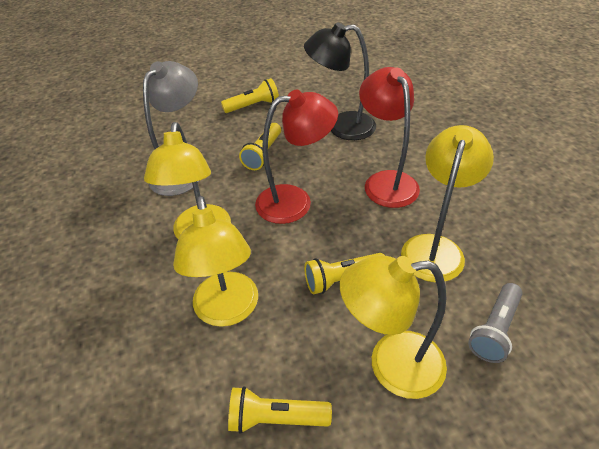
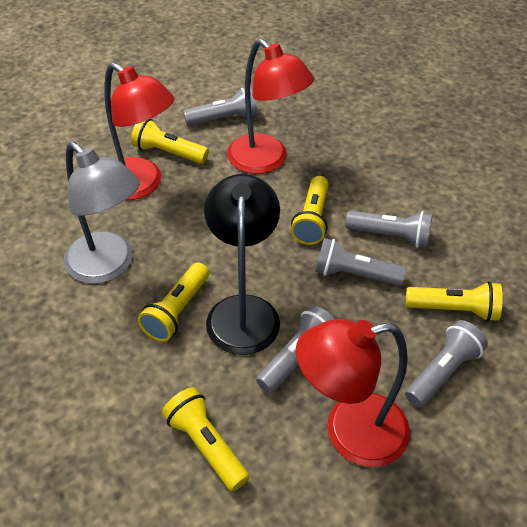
grey flashlight: 1 -> 5
red lamp: 2 -> 3
yellow flashlight: 4 -> 5
yellow lamp: 4 -> 0

